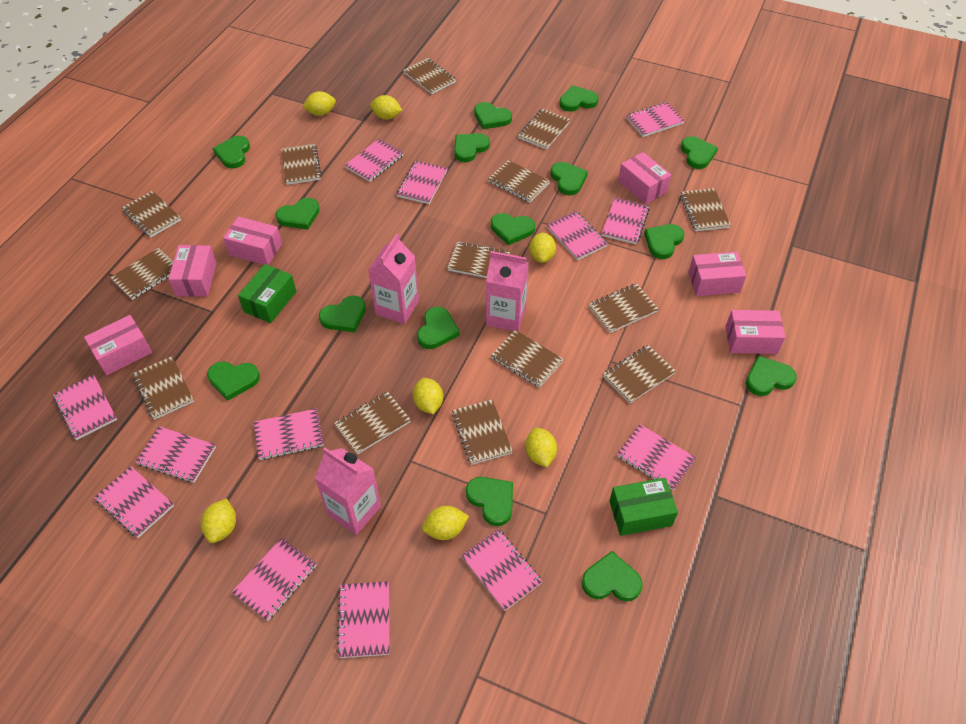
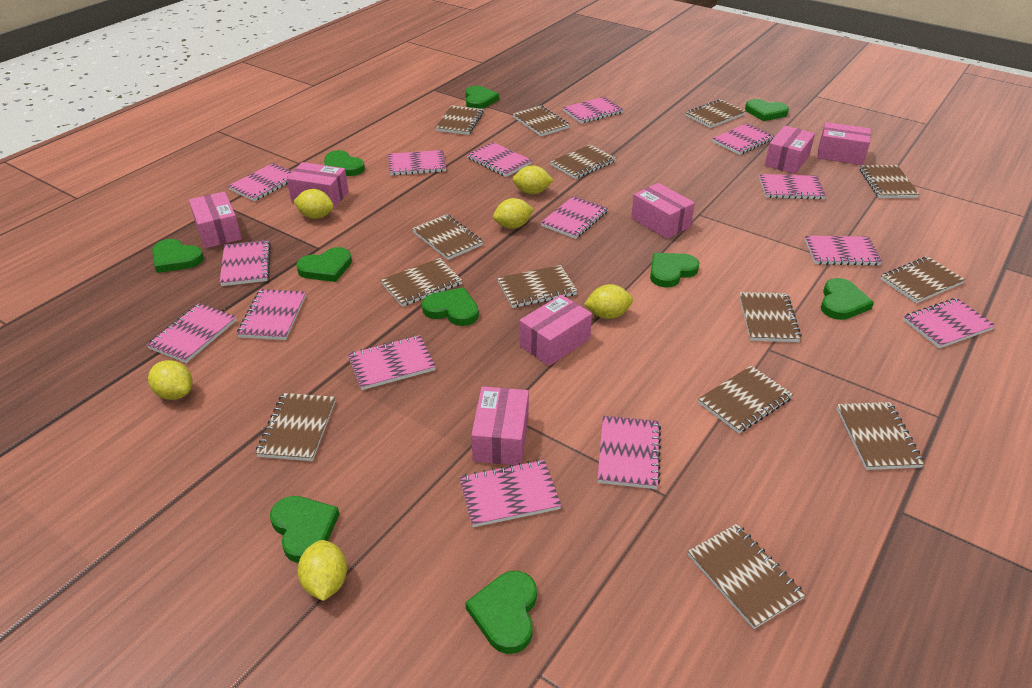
green box: 2 -> 0
green heart: 15 -> 10
pink box: 6 -> 7
pink carton: 3 -> 0
pink notebook: 13 -> 15
yellow lemon: 7 -> 6

